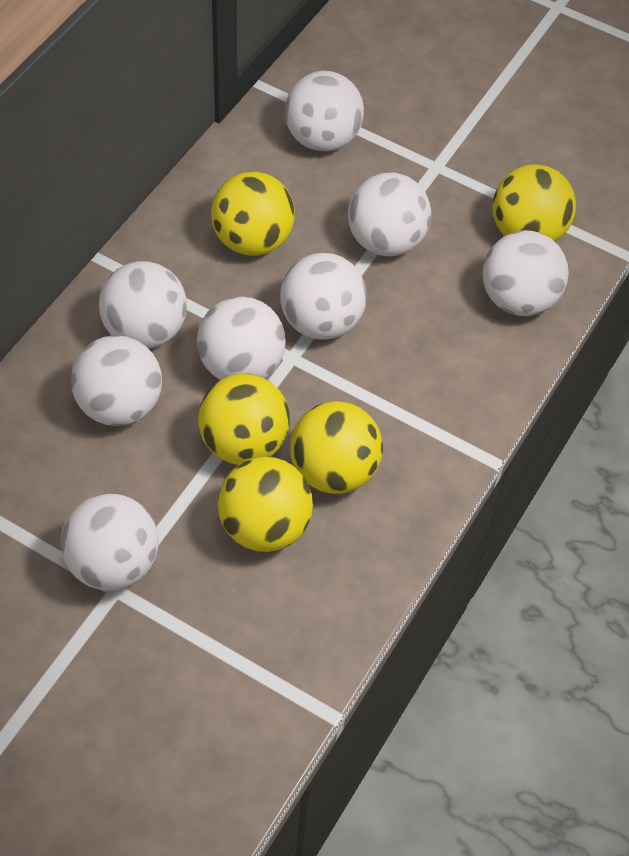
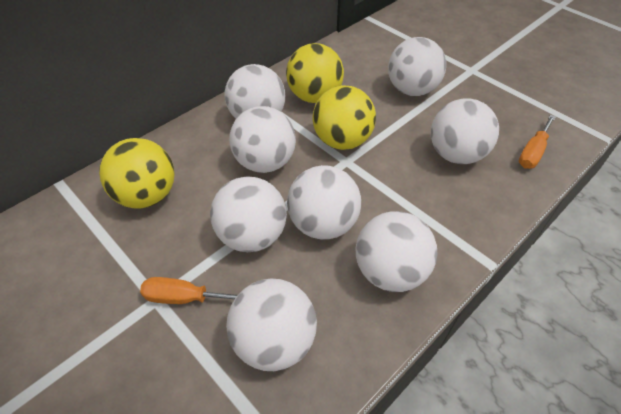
orange screwdriver: 0 -> 2
yellow ball: 5 -> 3

